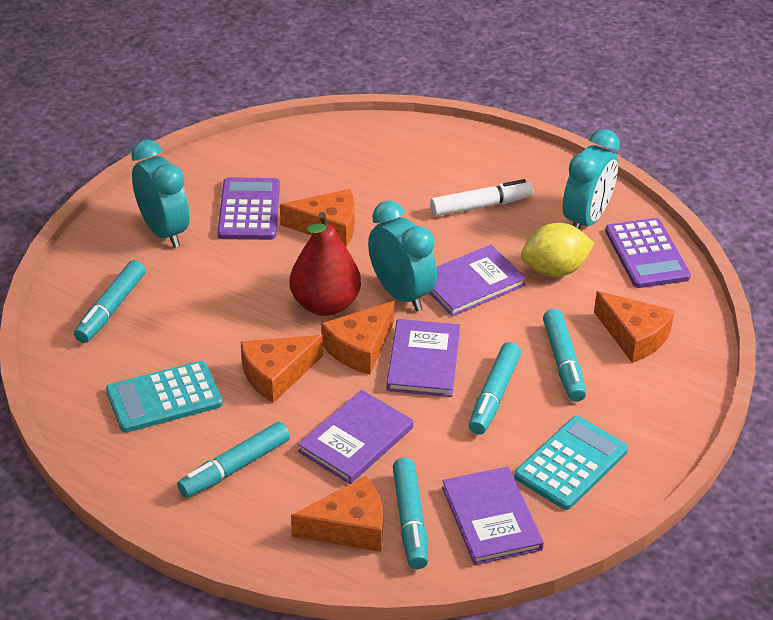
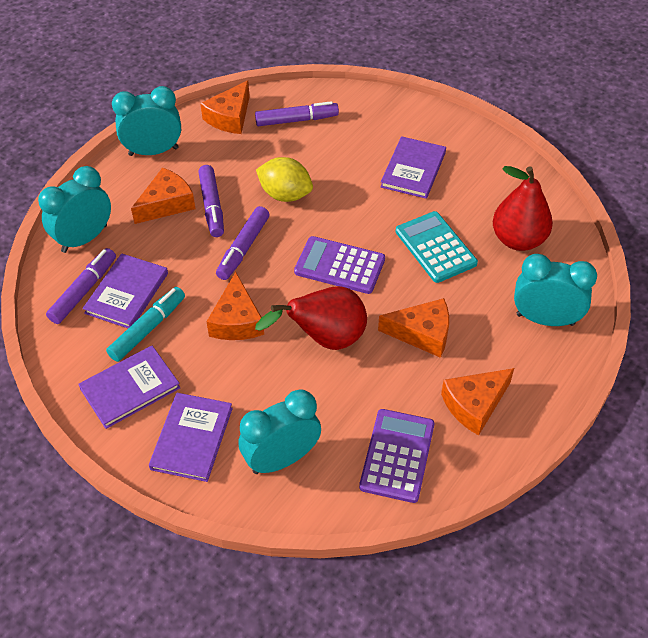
purple marker: 0 -> 4
red pear: 1 -> 2
turquoise calculator: 2 -> 1
turquoise clock: 3 -> 4
turquoise marker: 5 -> 1
white marker: 1 -> 0

